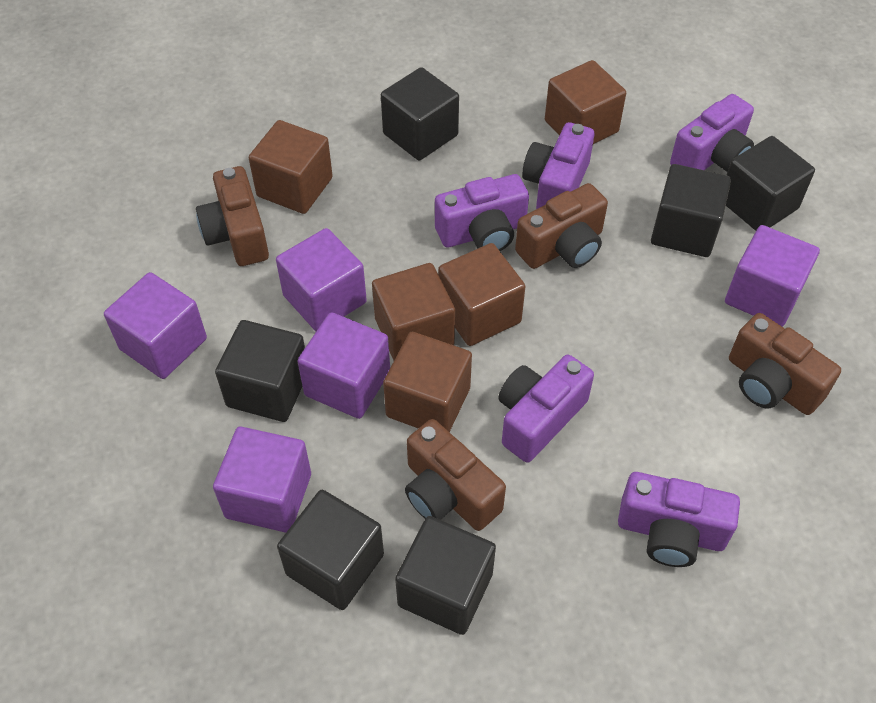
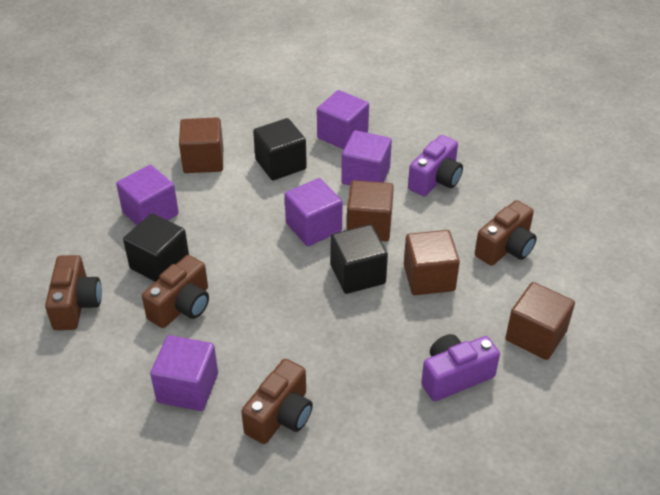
black cube: 6 -> 3
brown cube: 5 -> 4
purple camera: 5 -> 2

